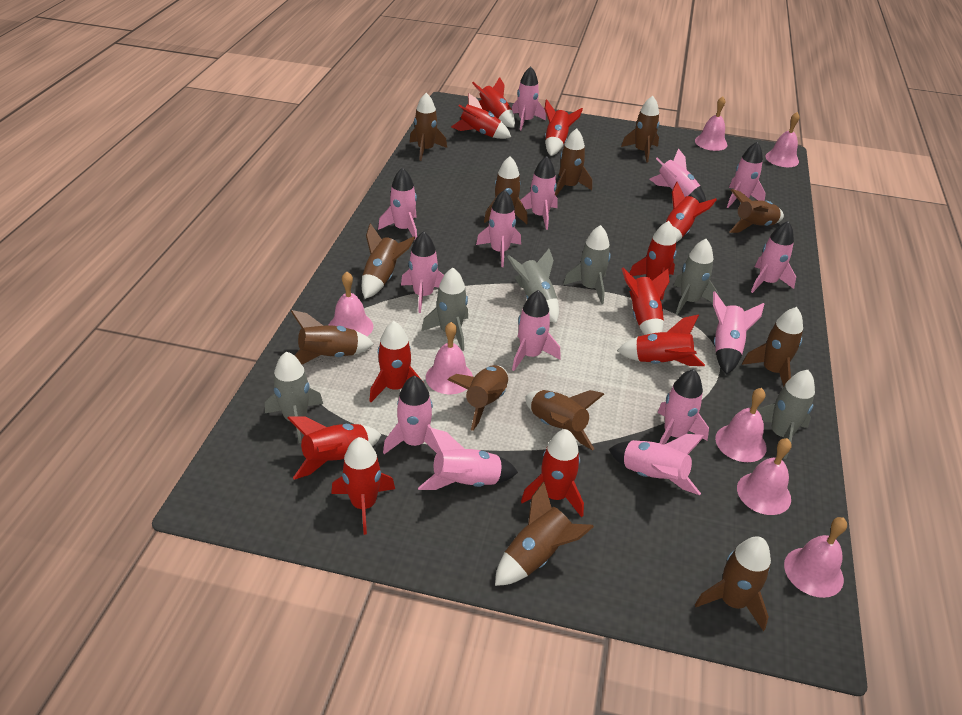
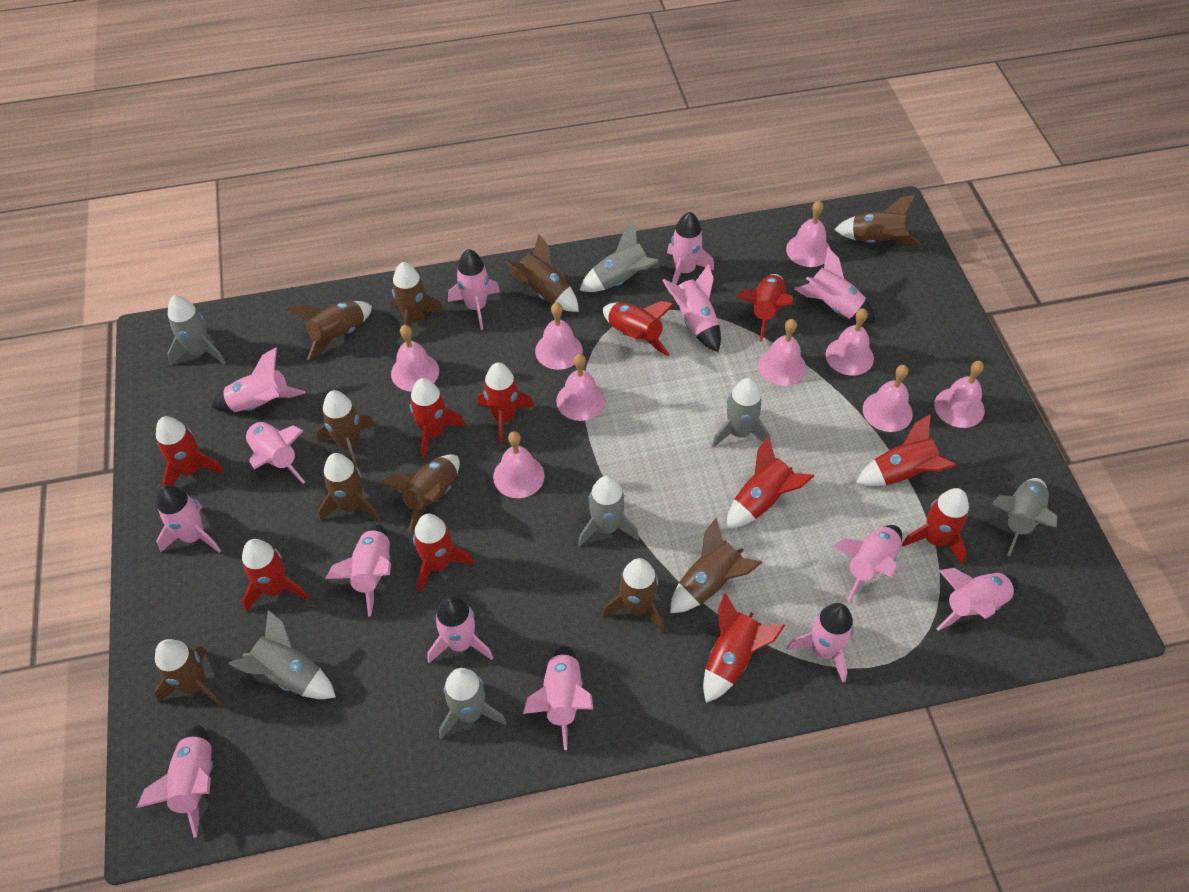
brown rocket: 12 -> 10
grey rocket: 6 -> 7
pink bell: 7 -> 9

